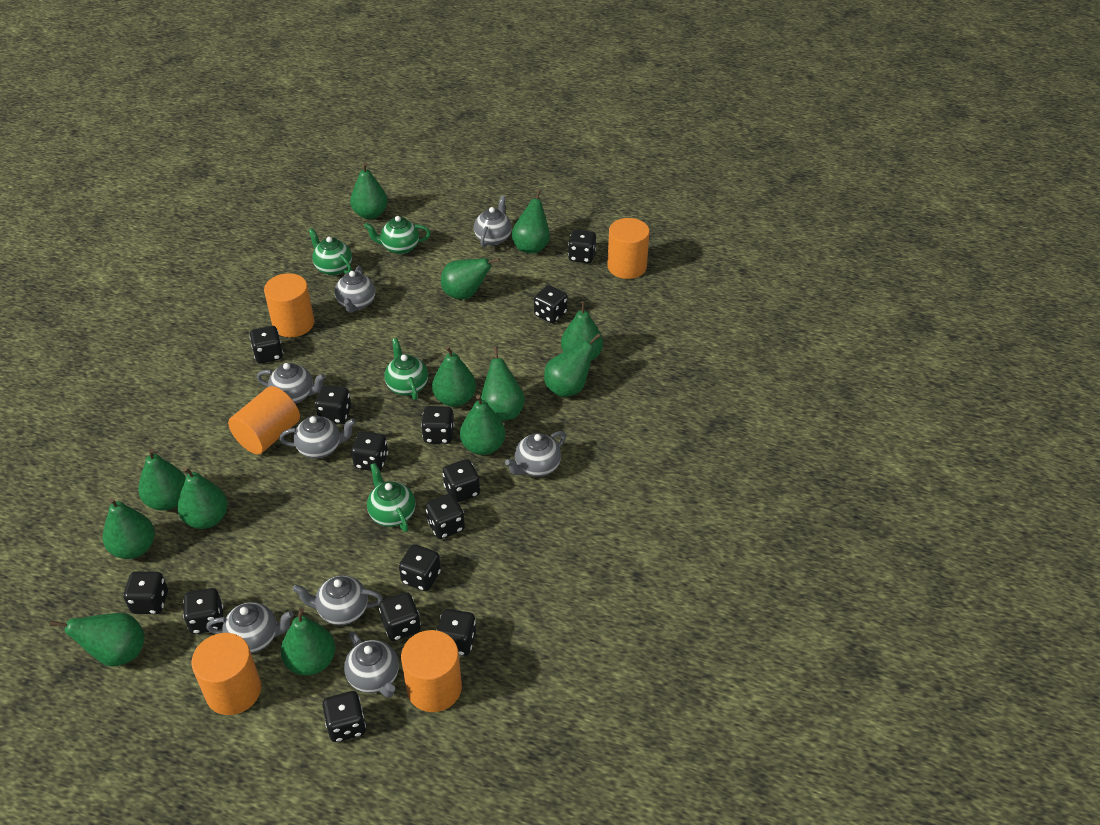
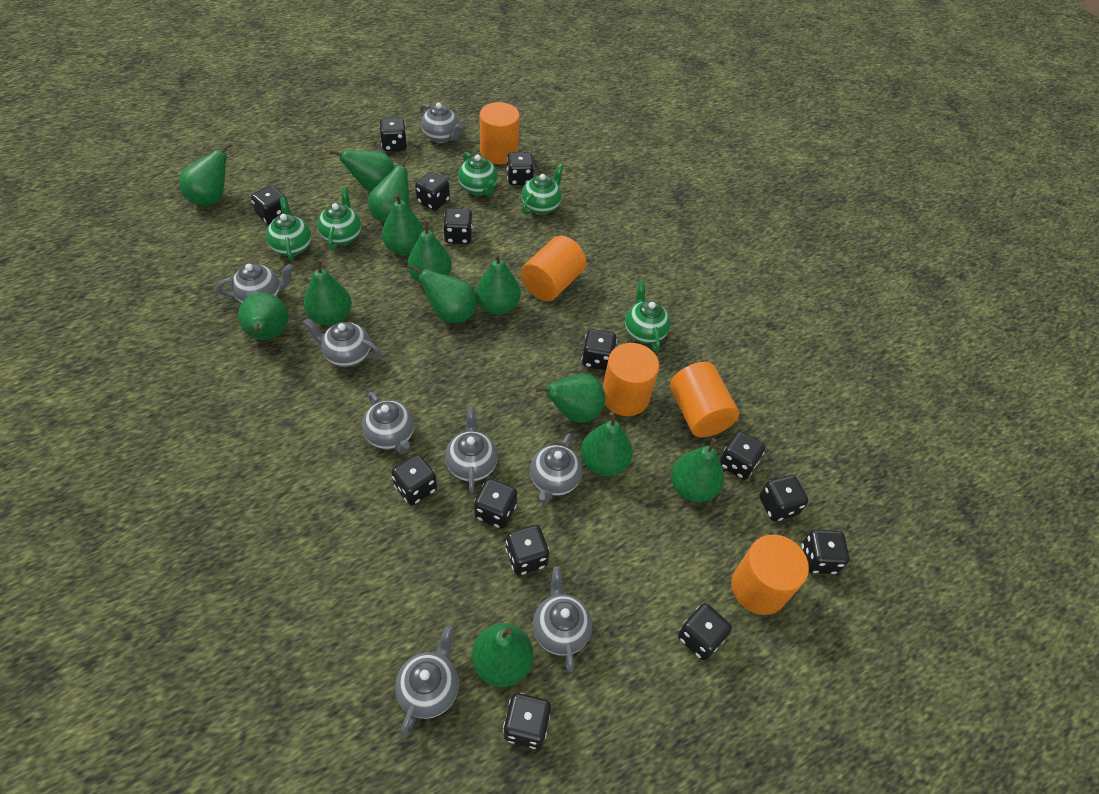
green teapot: 4 -> 5

